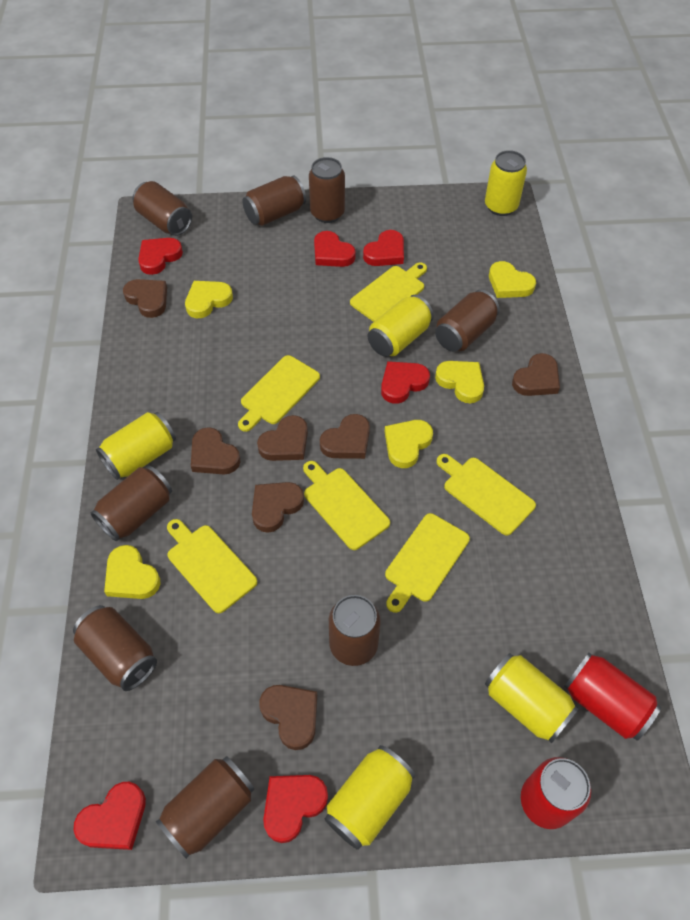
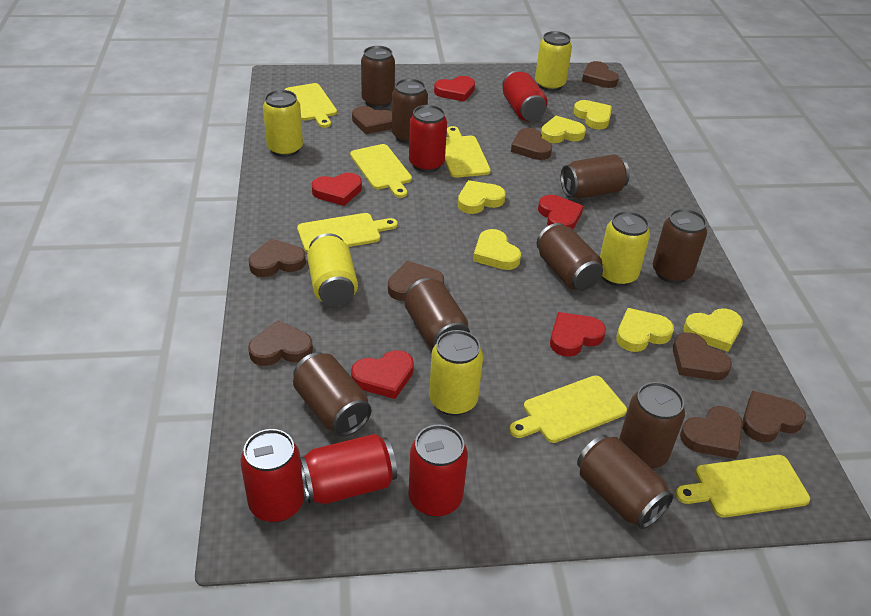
brown can: 8 -> 9
brown heart: 7 -> 9
red can: 2 -> 5
red heart: 6 -> 5
yellow heart: 5 -> 6

